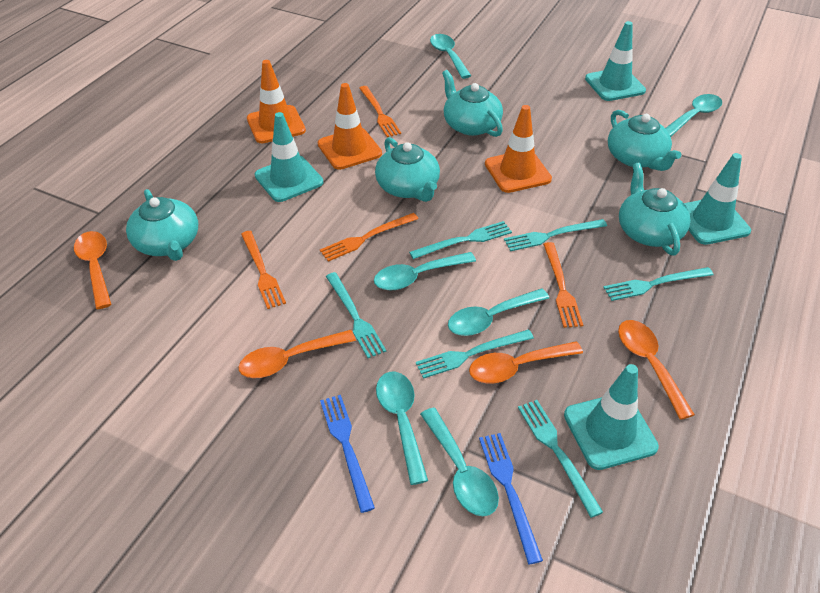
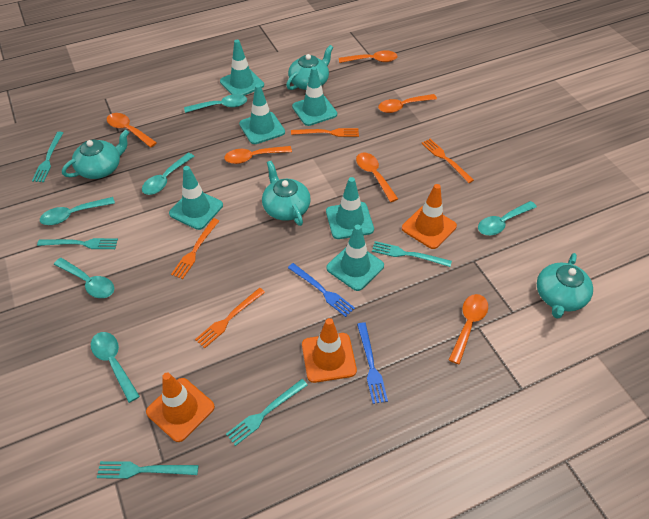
orange spoon: 4 -> 6
turquoise fork: 6 -> 5
turquoise teapot: 5 -> 4
turquoise traffic cone: 4 -> 6

